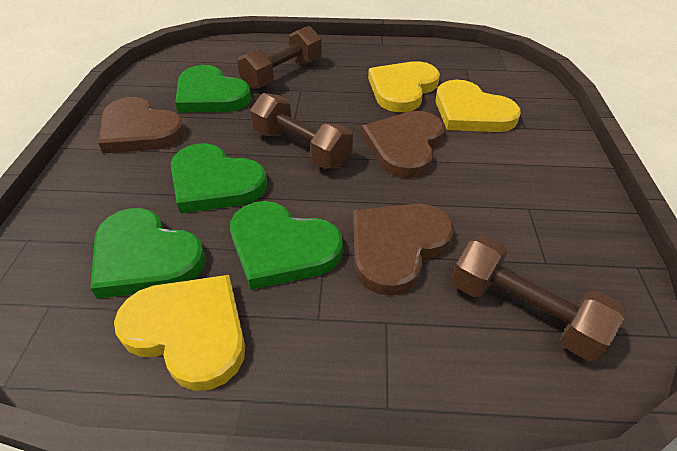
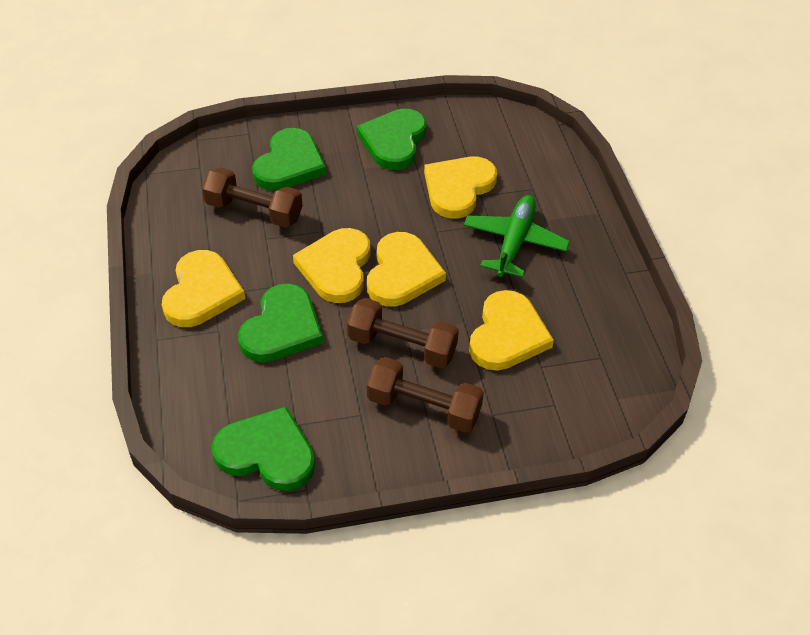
brown heart: 3 -> 0
green plane: 0 -> 1
yellow heart: 3 -> 5

